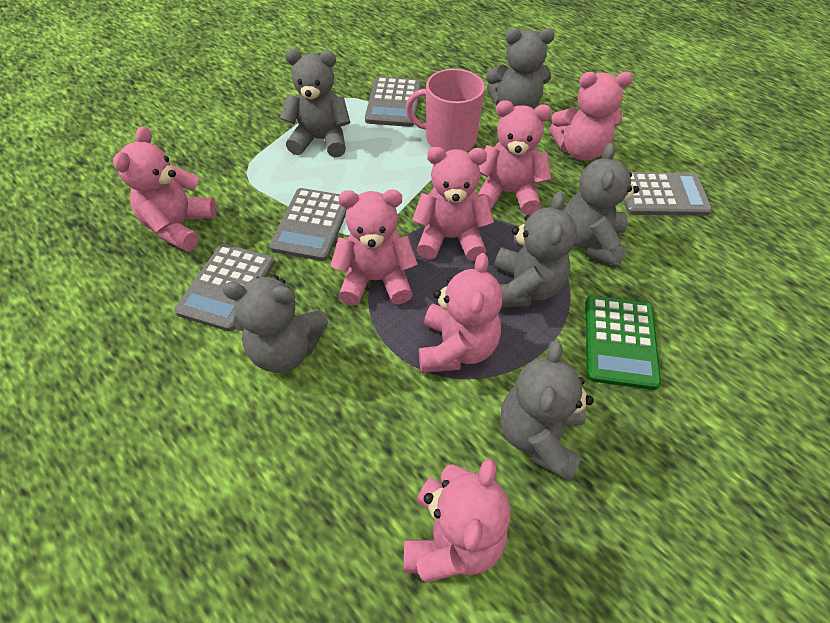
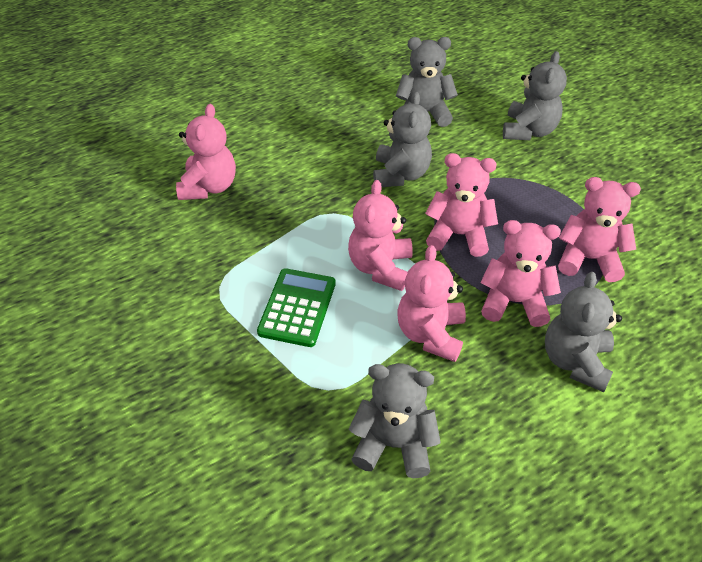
grey calculator: 4 -> 0
grey teddy bear: 6 -> 5
pink mug: 1 -> 0
pink teddy bear: 7 -> 6

